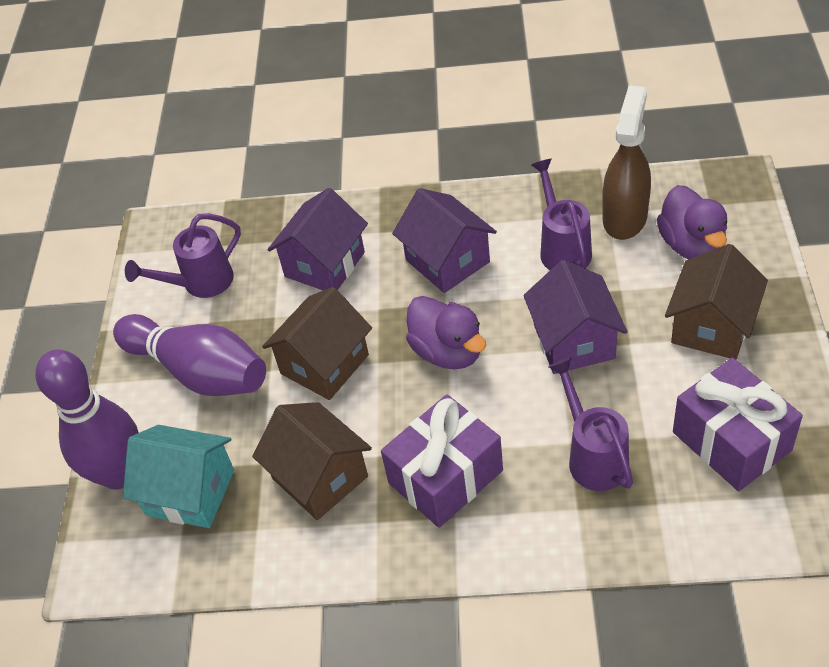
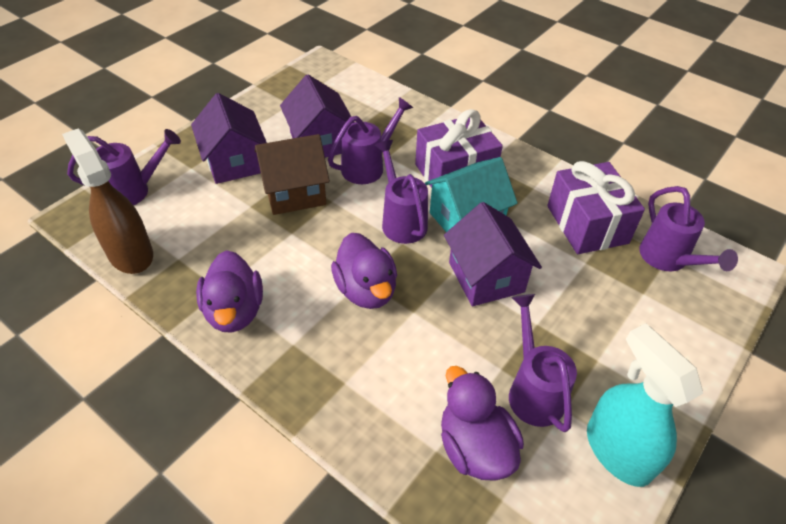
brown house: 3 -> 1
purple bowling pin: 2 -> 0
purple duck: 2 -> 3
purple watering can: 3 -> 5
turquoise spray bottle: 0 -> 1

